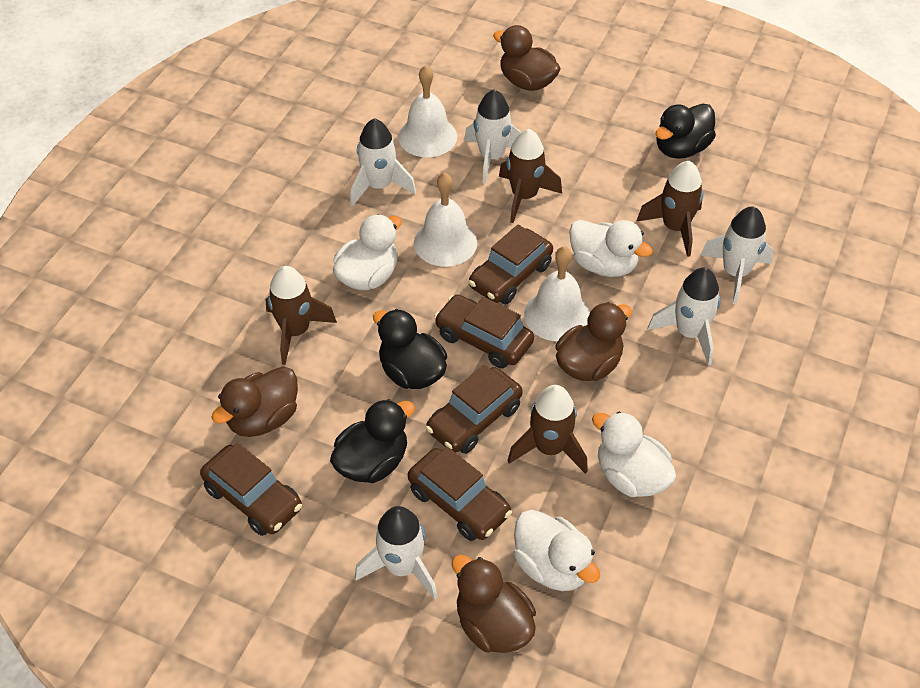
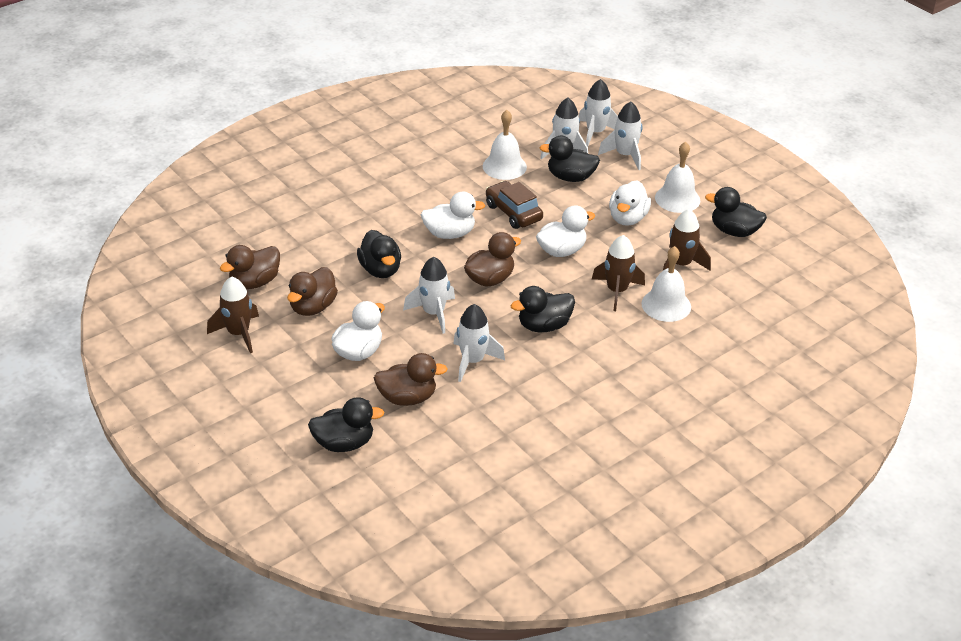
black duck: 3 -> 5
brown car: 5 -> 1
brown rocket: 4 -> 3

